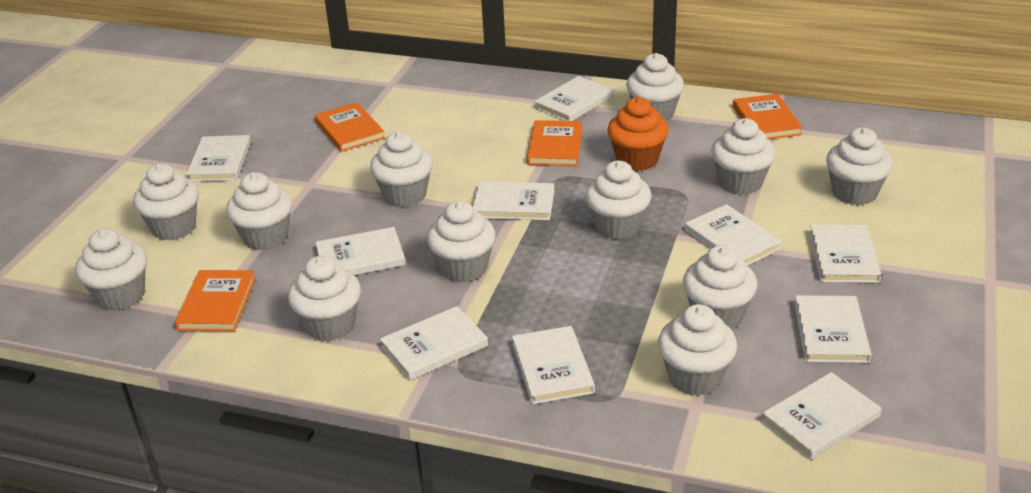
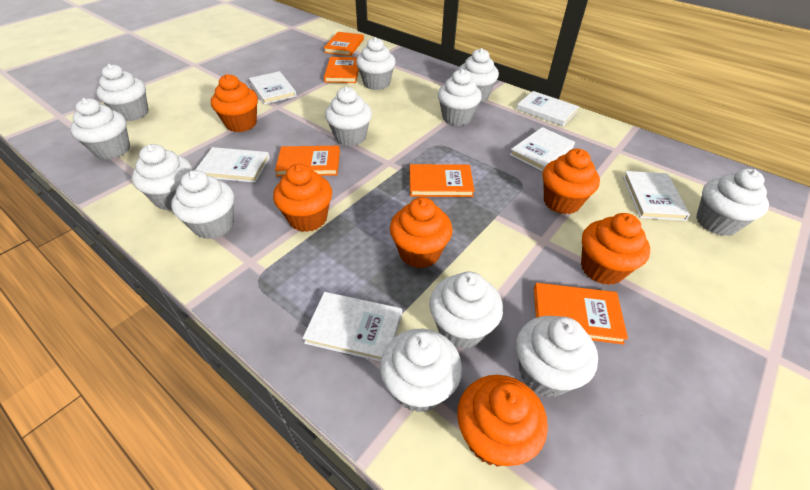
orange book: 4 -> 5
orange cupcake: 1 -> 6
white book: 10 -> 6

